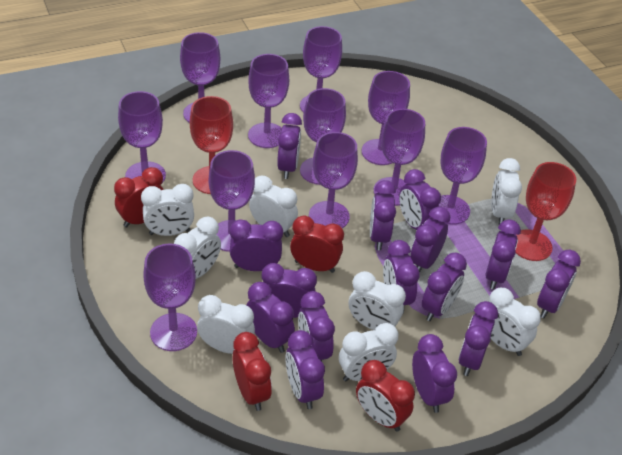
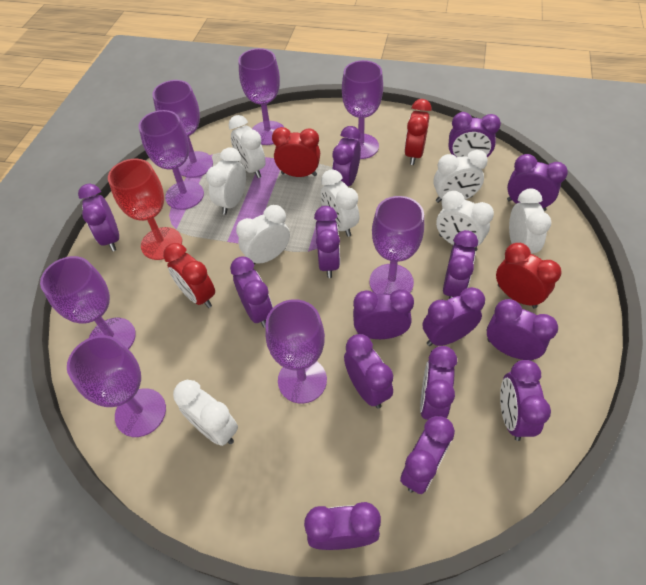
purple goblet: 11 -> 8
red goblet: 2 -> 1

